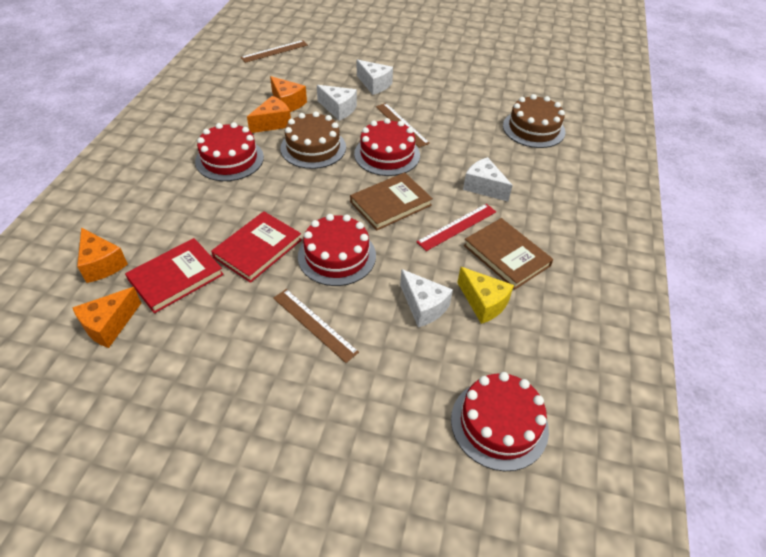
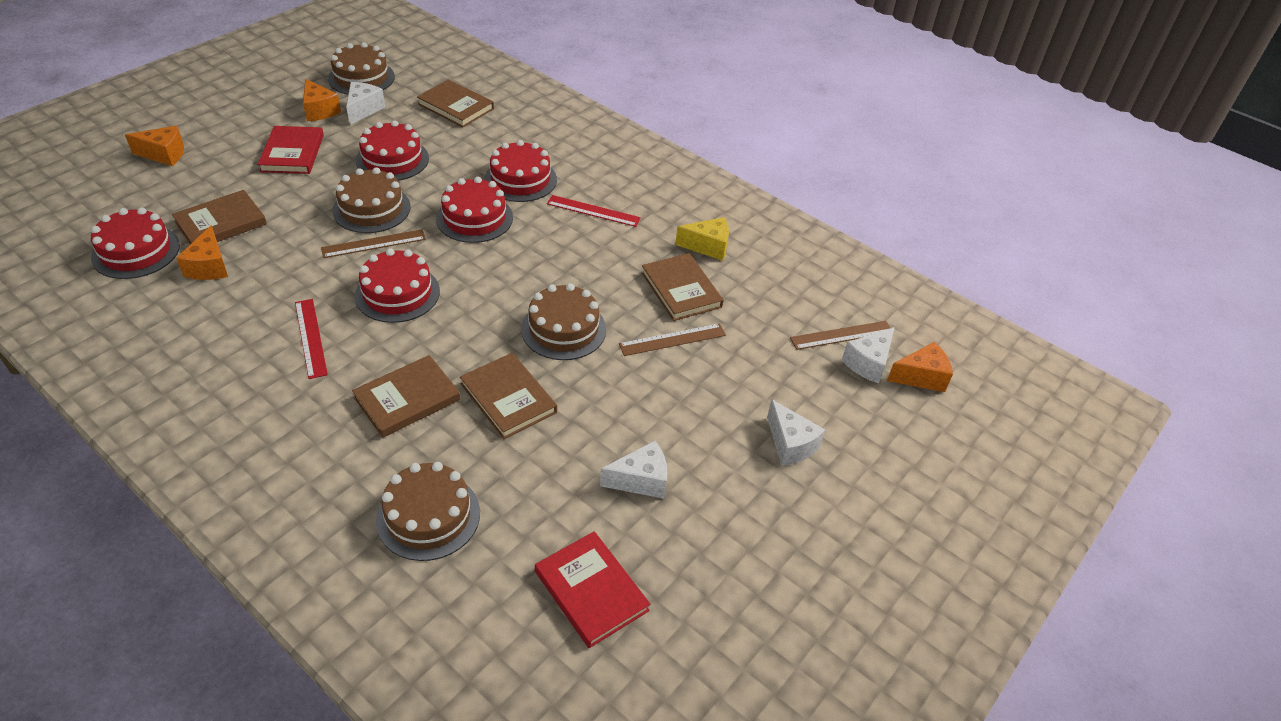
brown book: 2 -> 5
brown cake: 2 -> 4
red cake: 4 -> 5
red ruler: 1 -> 2

